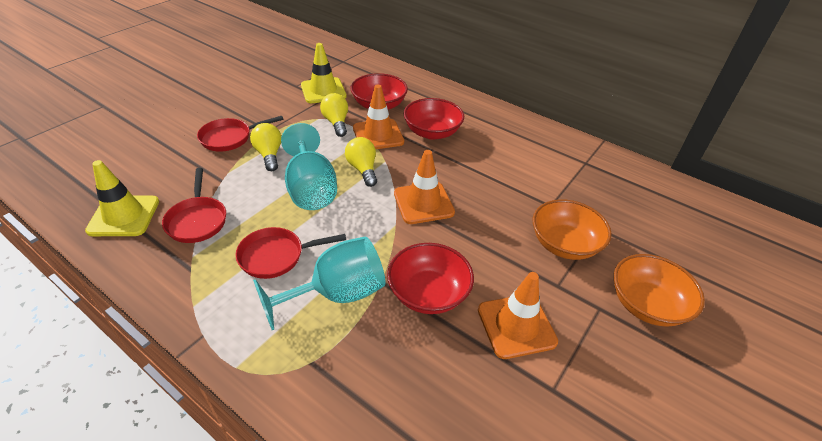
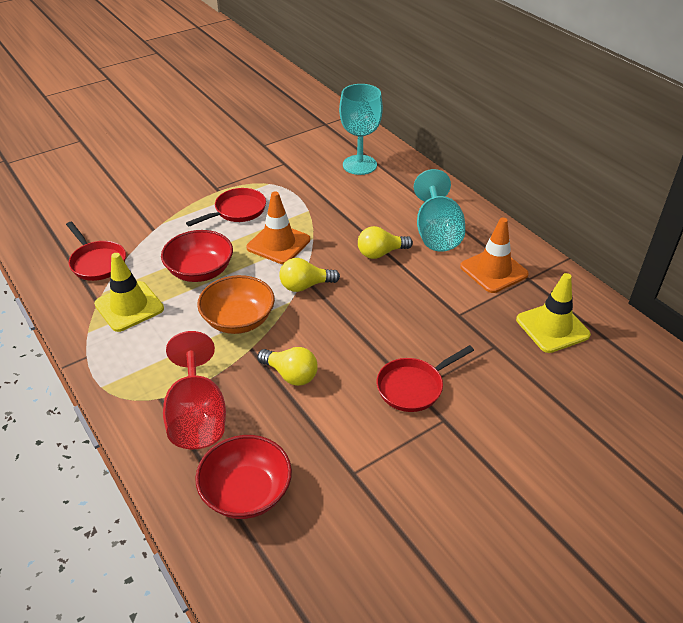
orange bowl: 2 -> 1
orange traffic cone: 3 -> 2
red bowl: 3 -> 2
red goblet: 0 -> 1

